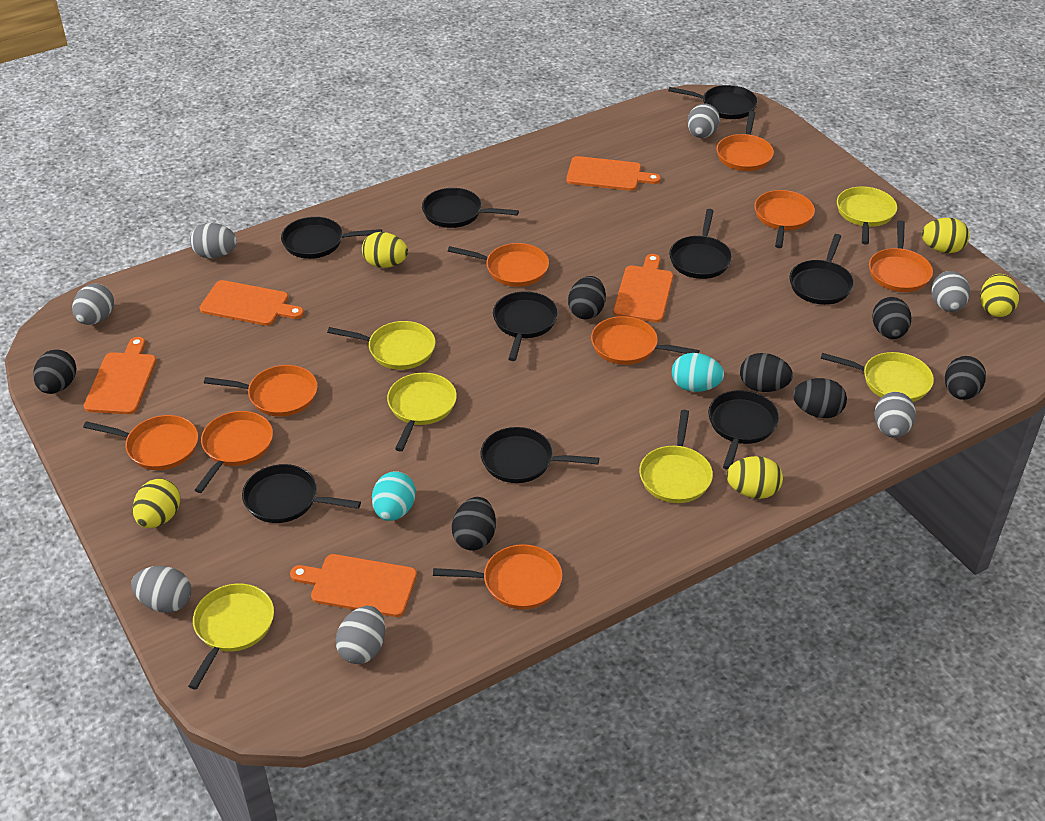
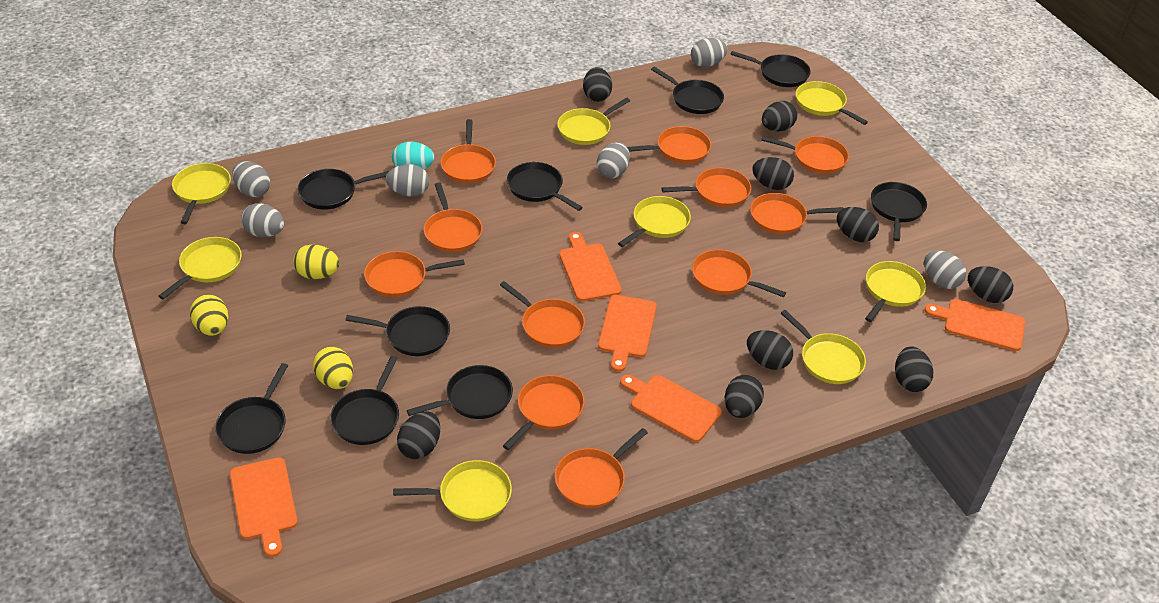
black egg: 7 -> 9
grey egg: 7 -> 6
orange pan: 9 -> 11
turquoise egg: 2 -> 1
yellow egg: 5 -> 3
yellow pan: 6 -> 8

